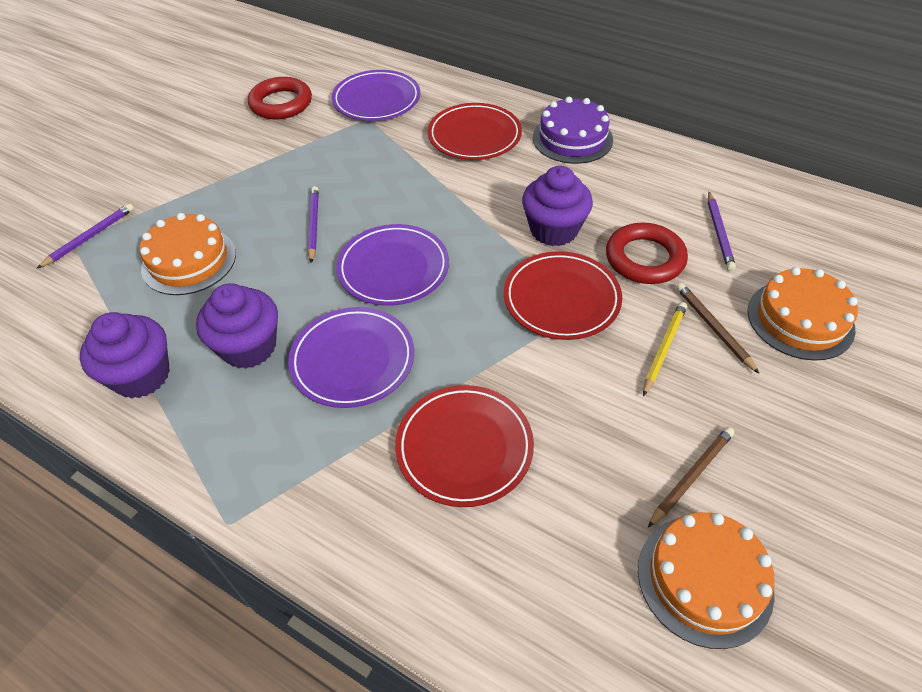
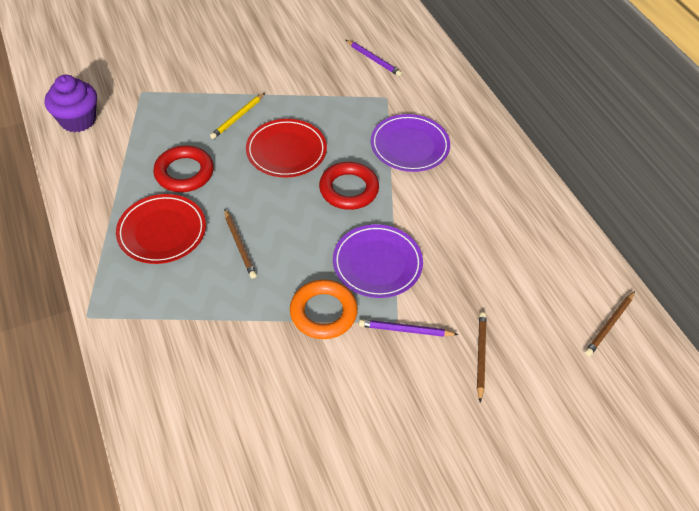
brown pencil: 2 -> 3
orange cake: 3 -> 0
orange ring: 0 -> 1
purple cake: 1 -> 0
purple cupcake: 3 -> 1
purple pencil: 3 -> 2
purple plate: 3 -> 2
red plate: 3 -> 2

